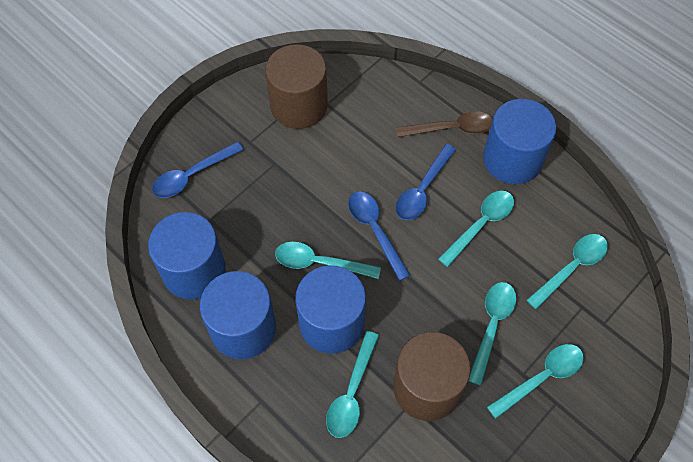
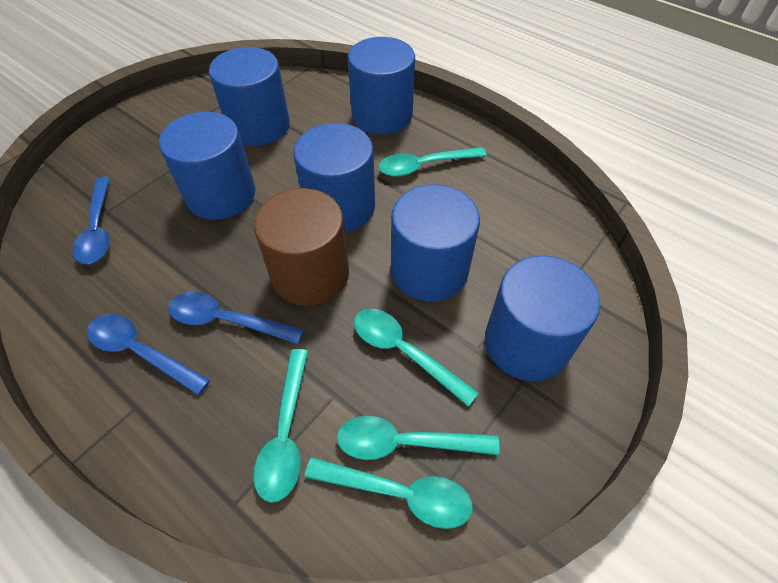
blue cylinder: 4 -> 6
brown cylinder: 2 -> 1
brown spoon: 1 -> 0
turquoise spoon: 6 -> 5

